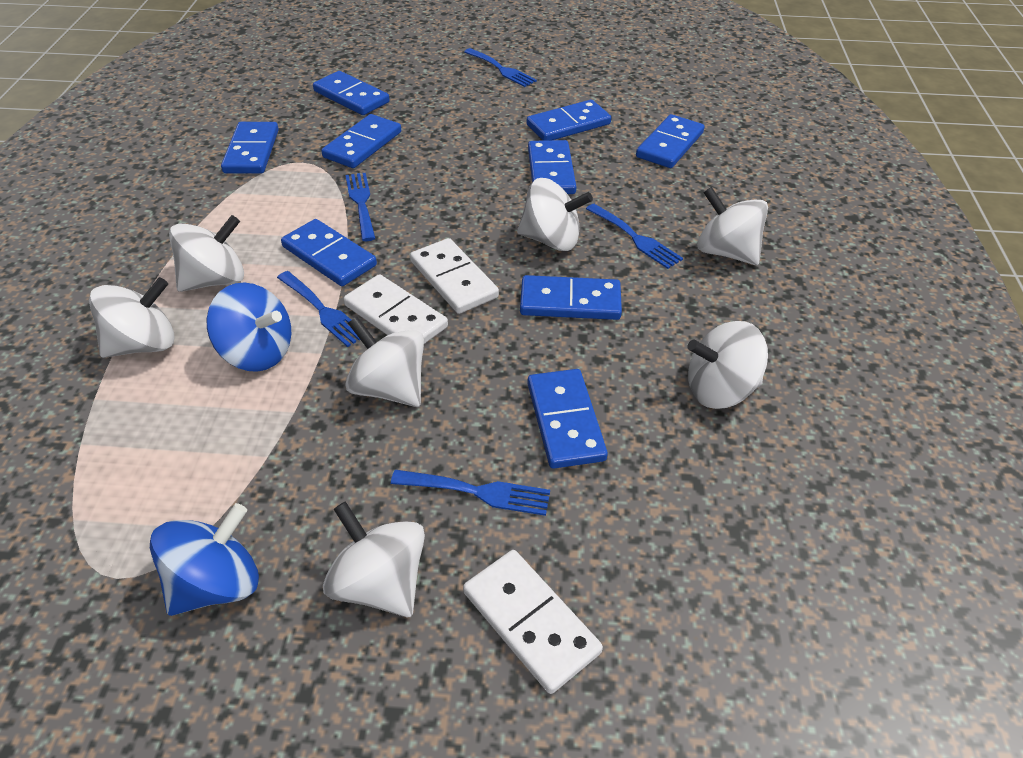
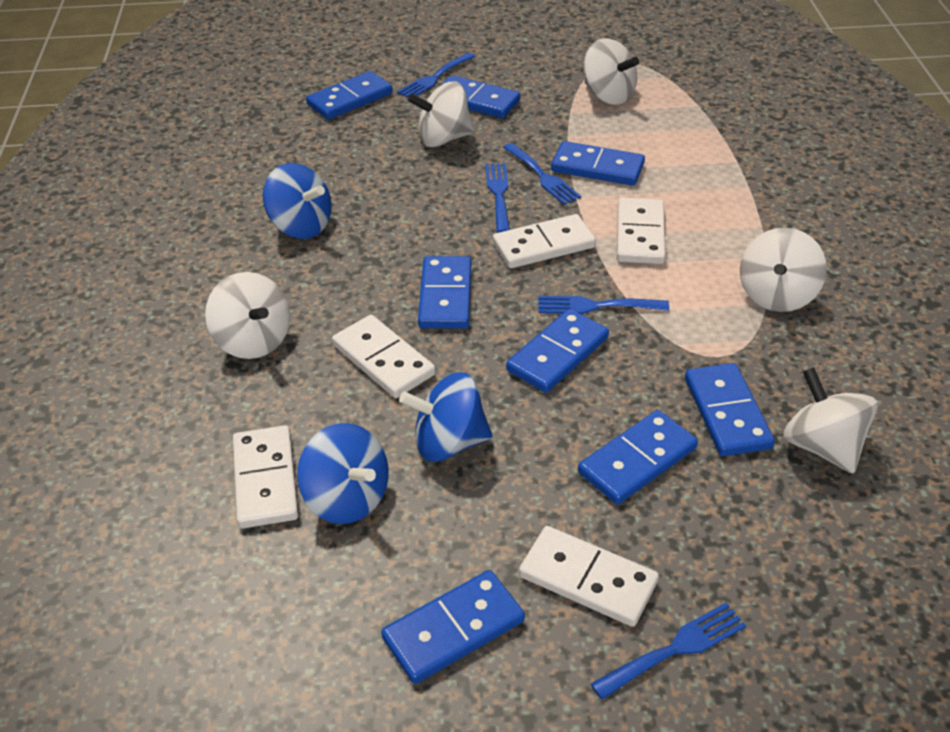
blue domino: 9 -> 8
blue spinning top: 2 -> 3
white domino: 3 -> 5
white spinning top: 7 -> 5

